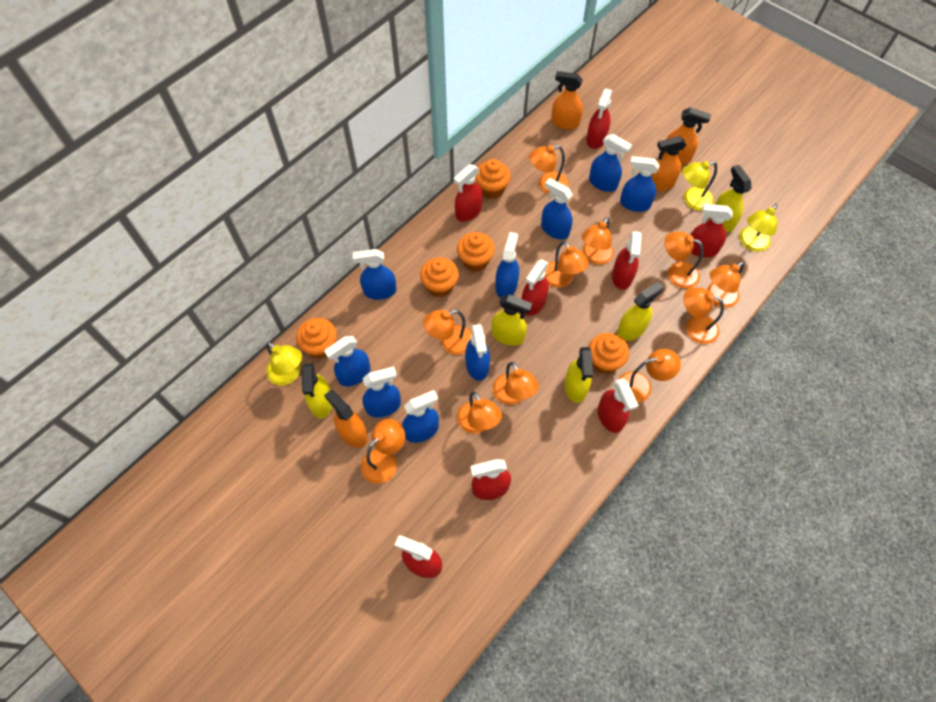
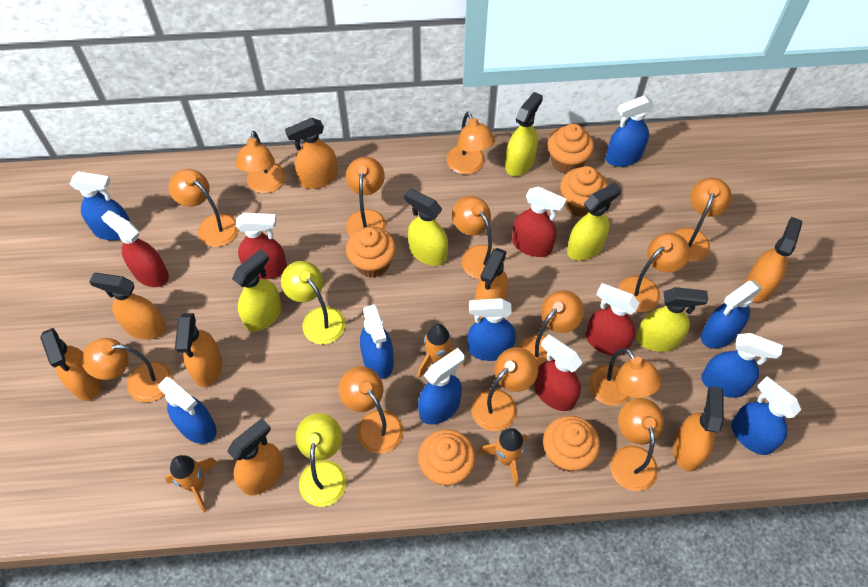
orange lamp: 11 -> 13
orange rocket: 0 -> 3
orange spray bottle: 4 -> 8
red spray bottle: 8 -> 5
yellow lamp: 3 -> 2

